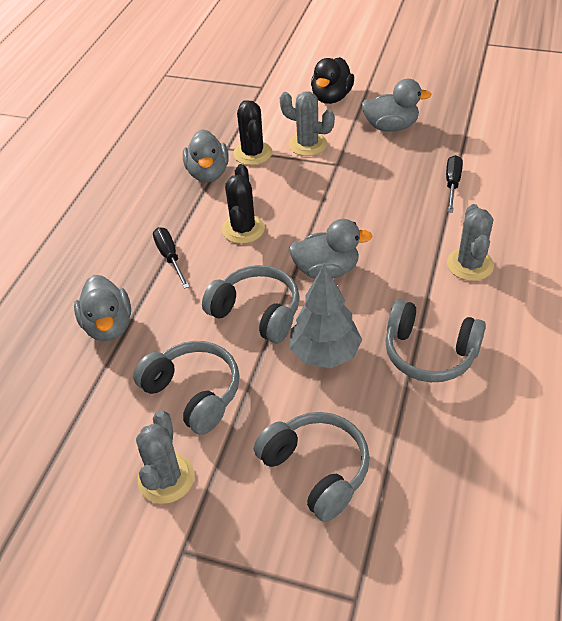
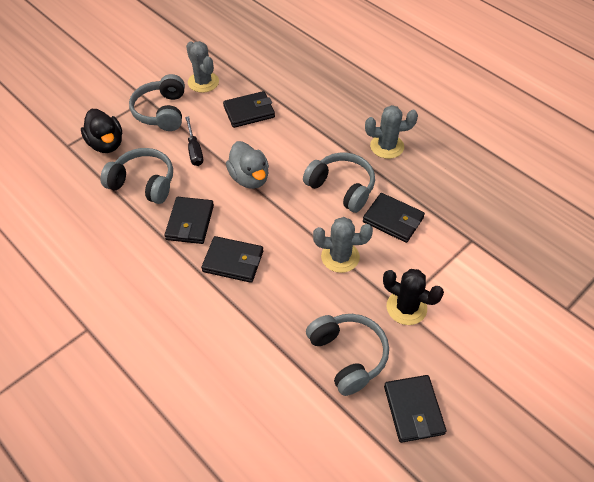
black cactus: 2 -> 1
black screwdriver: 2 -> 1
black wallet: 0 -> 5
grey duck: 4 -> 1
grey tree: 1 -> 0

